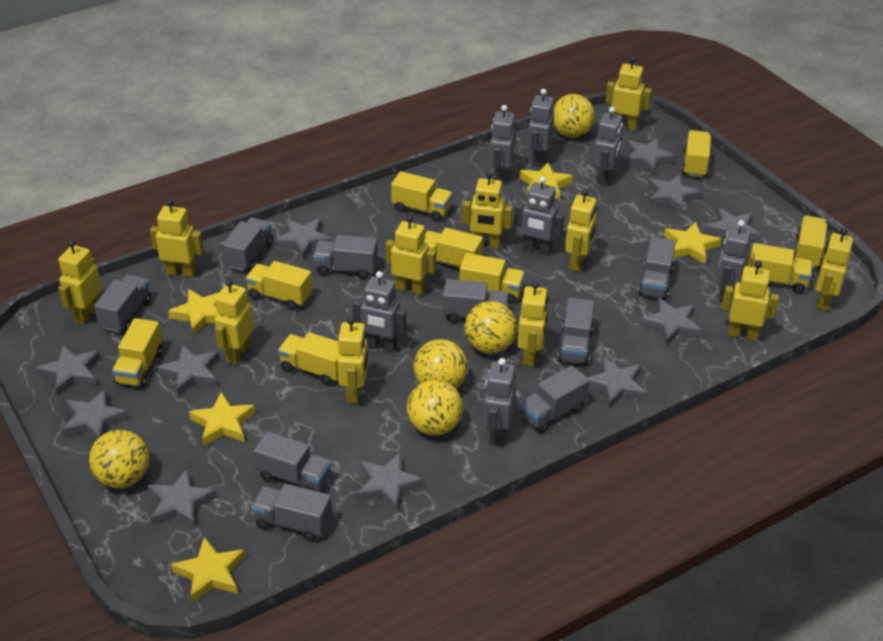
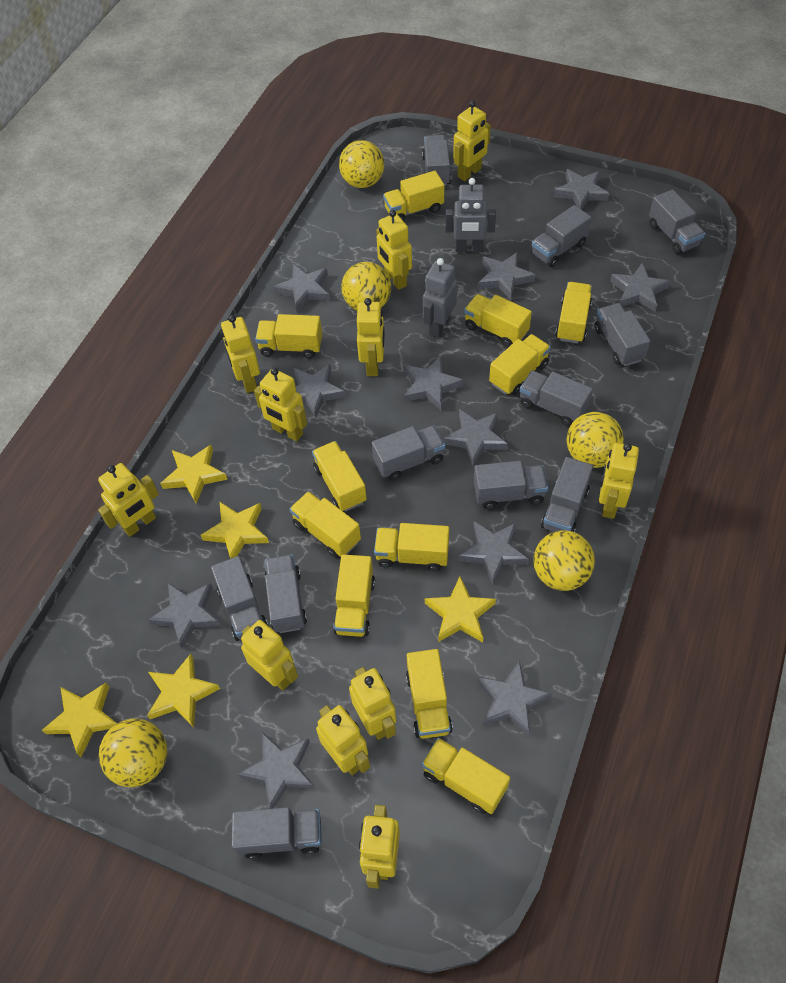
grey robot: 7 -> 2
grey truck: 9 -> 11
yellow truck: 9 -> 11

